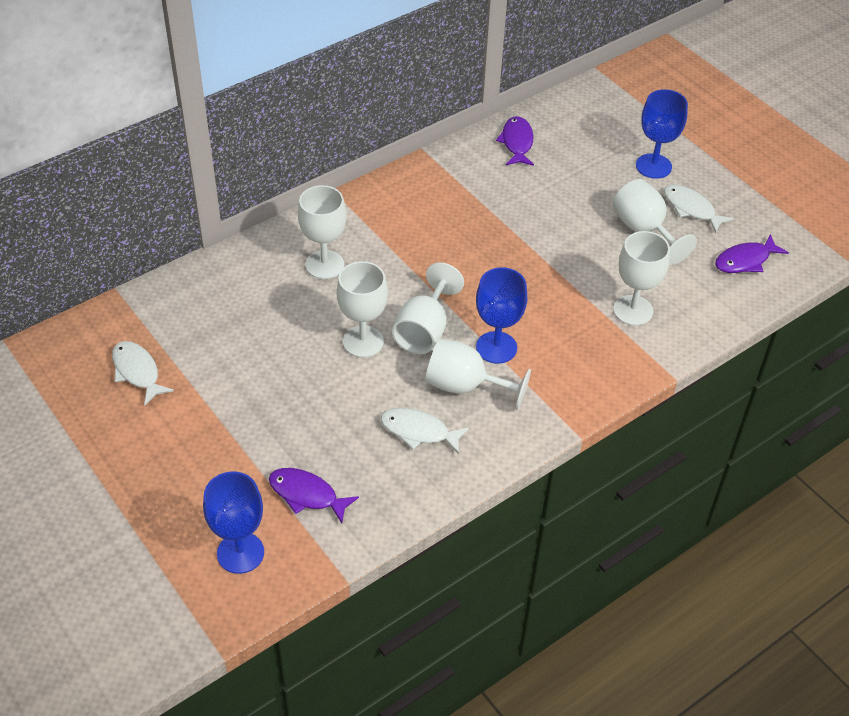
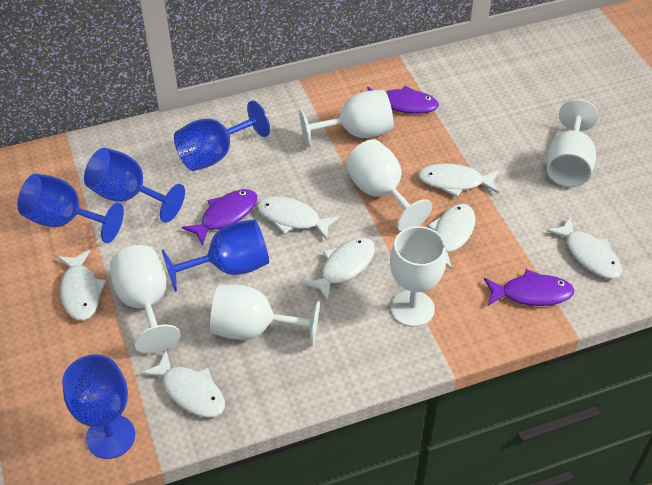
blue goblet: 3 -> 5
white fish: 3 -> 7

